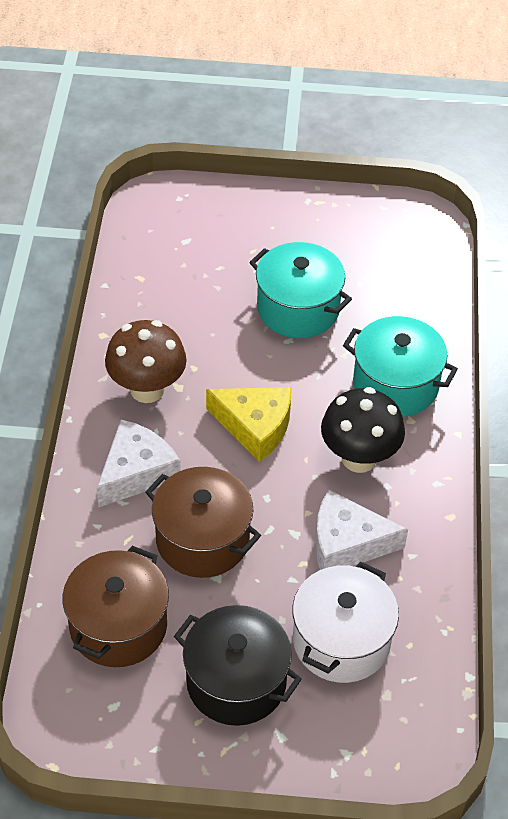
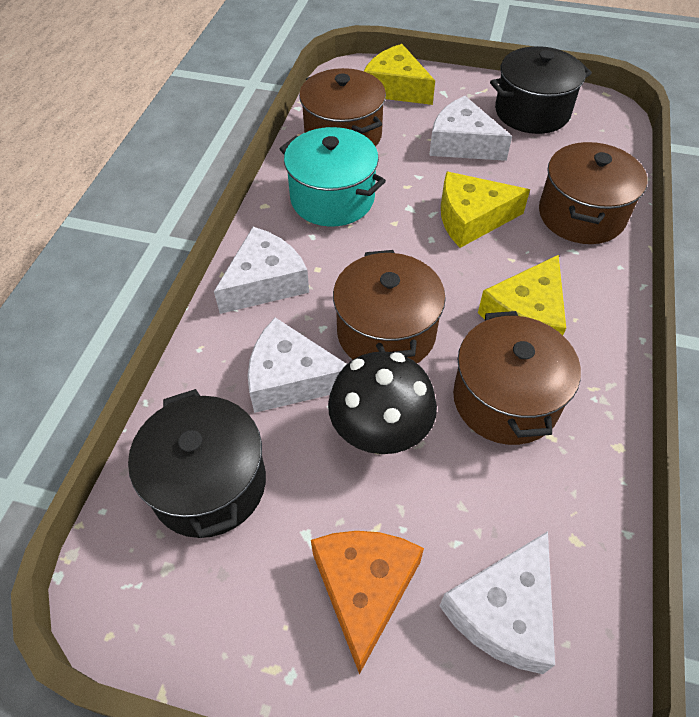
black pot: 1 -> 2
brown mushroom: 1 -> 0
brown pot: 2 -> 4
orange cheese: 0 -> 1
turquoise pot: 2 -> 1
white cheese: 2 -> 4
white pot: 1 -> 0
yellow cheese: 1 -> 3

